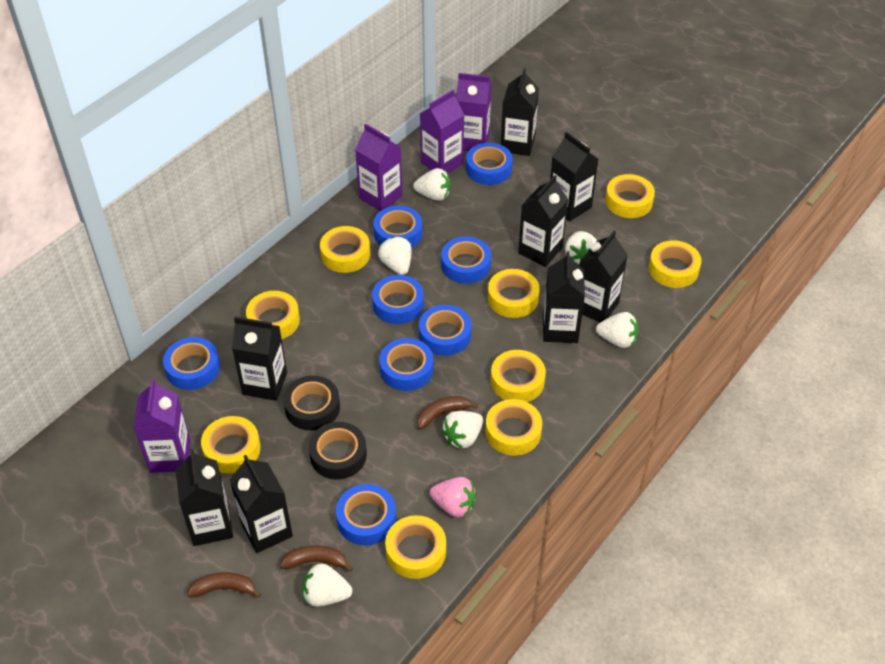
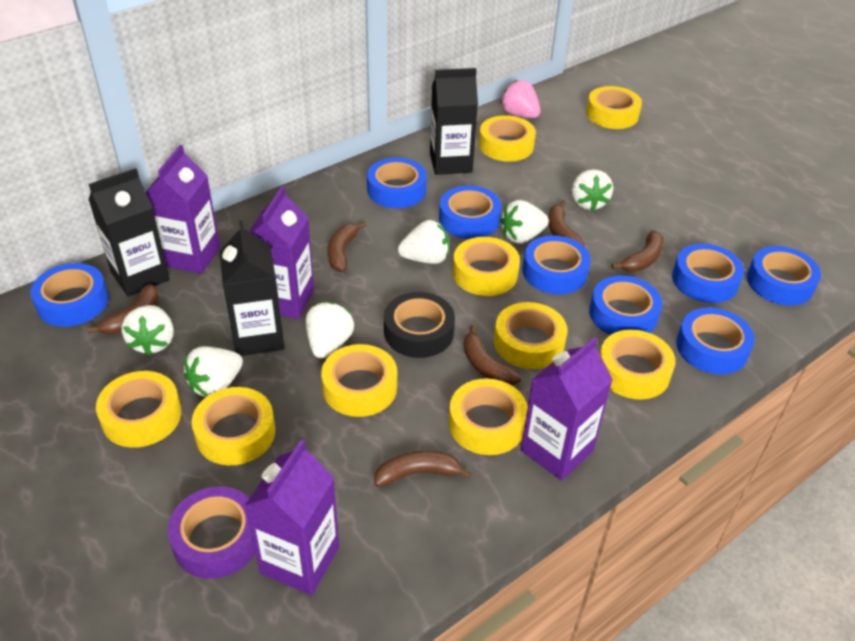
black carton: 8 -> 3
black tape: 2 -> 1
brown banana: 3 -> 6
purple tape: 0 -> 1

